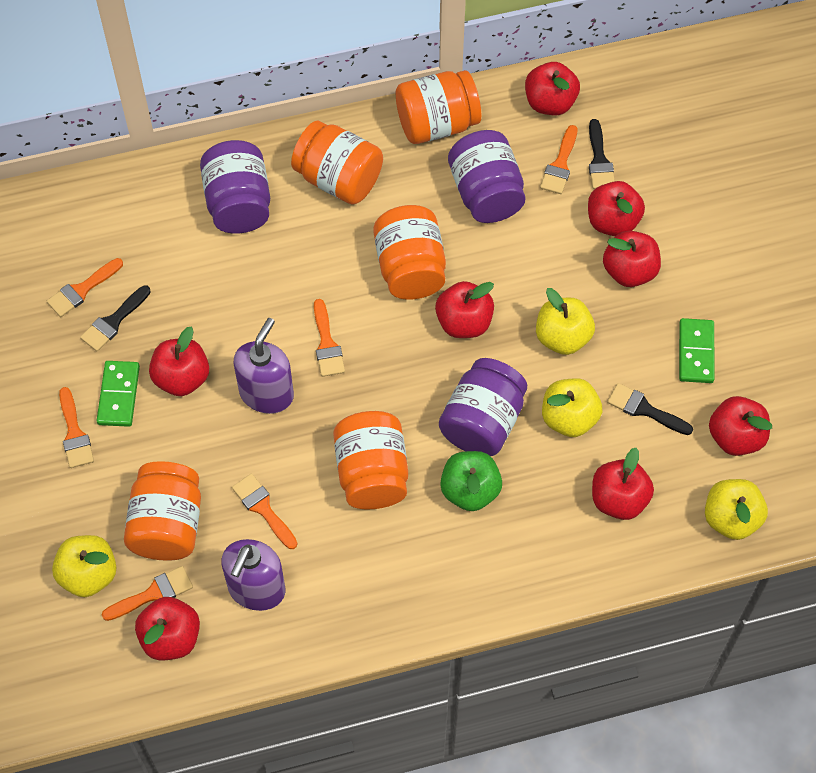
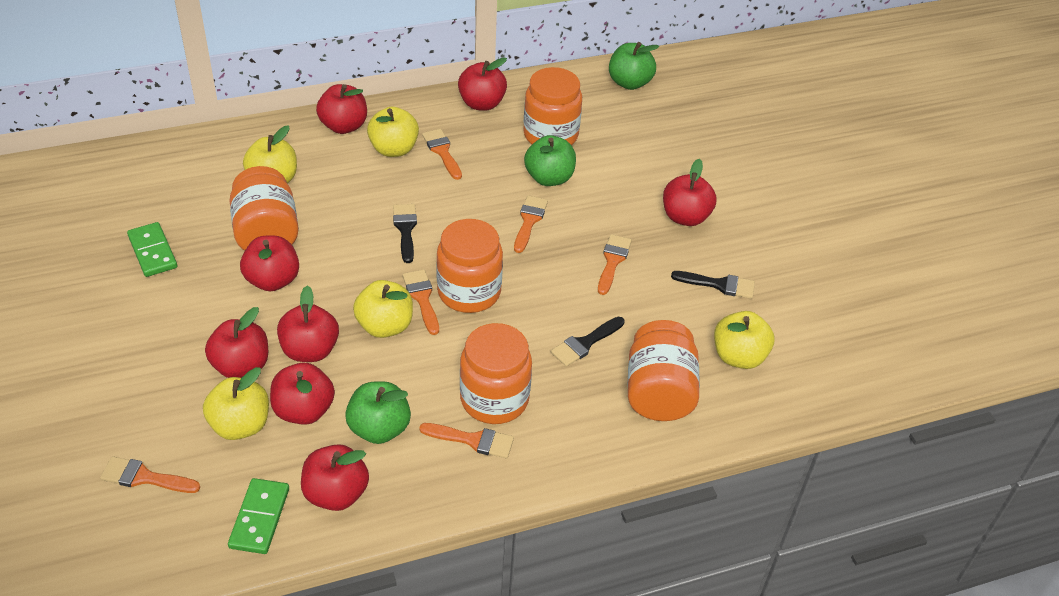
green apple: 1 -> 3
purple jar: 3 -> 0
purple soap dispenser: 2 -> 0
yellow apple: 4 -> 5

